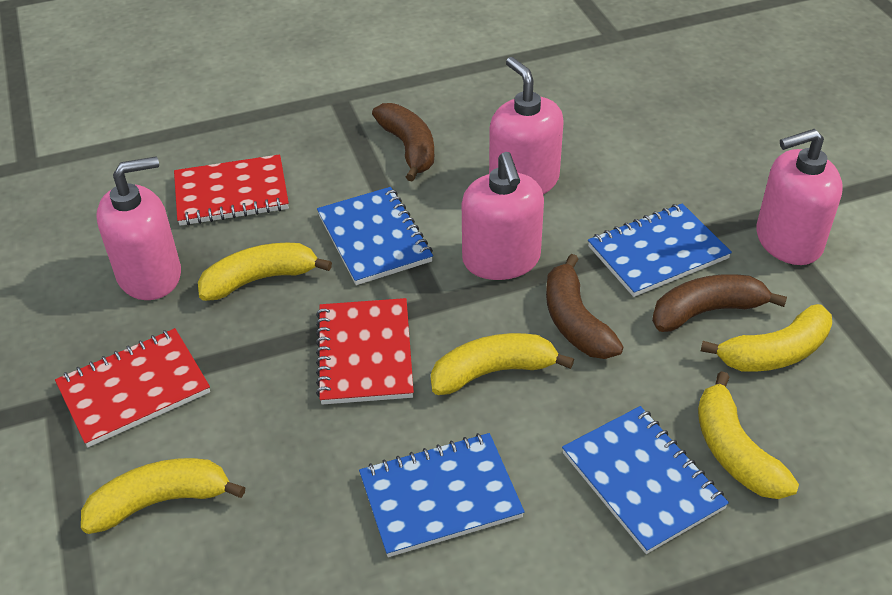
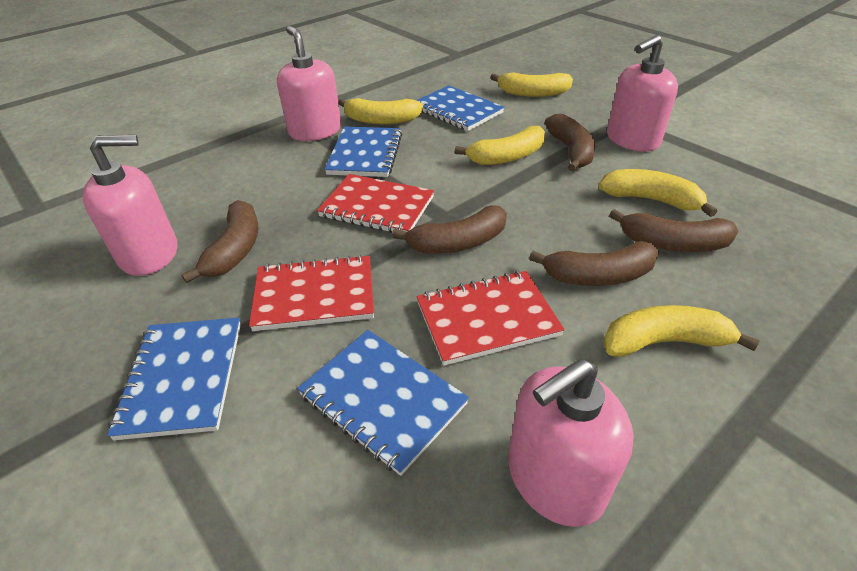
brown banana: 3 -> 5

